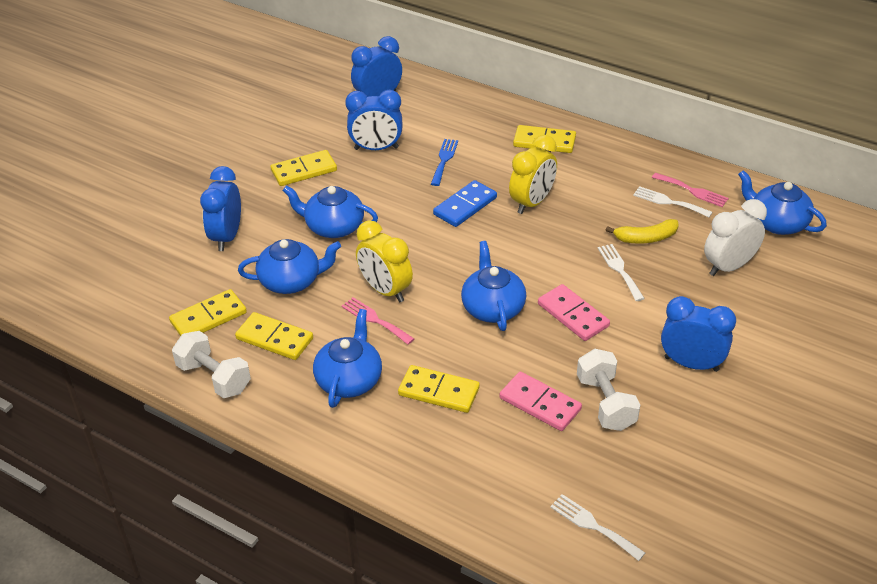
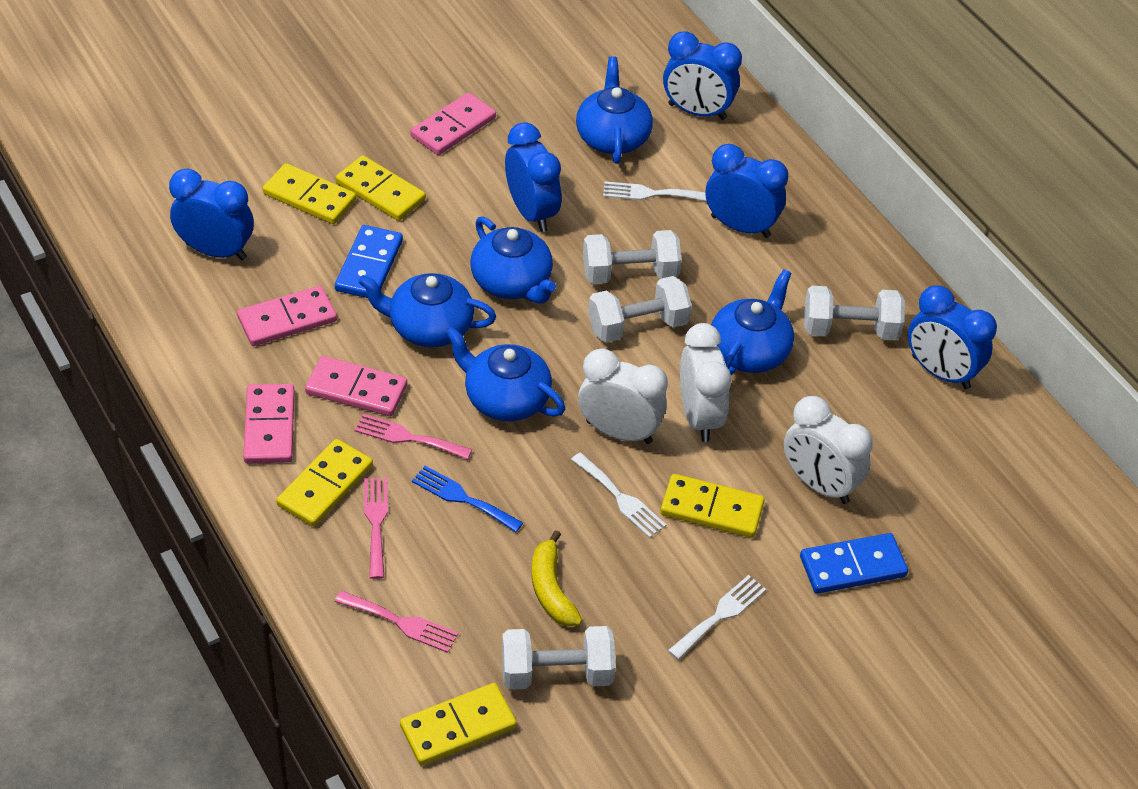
blue clock: 4 -> 5
blue domino: 1 -> 2
pink domino: 2 -> 4
pink fork: 2 -> 3
white clock: 1 -> 3
white dumbbell: 2 -> 4
yellow clock: 2 -> 0

